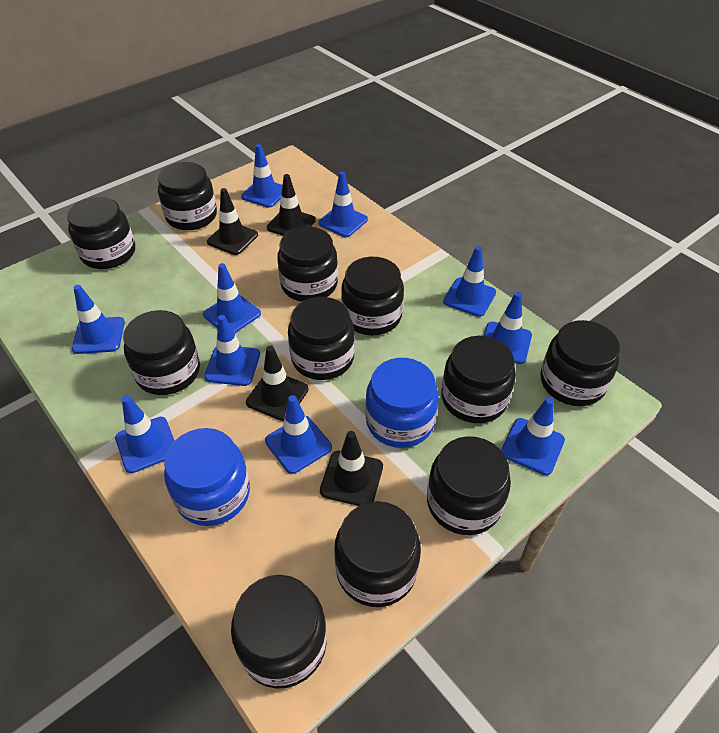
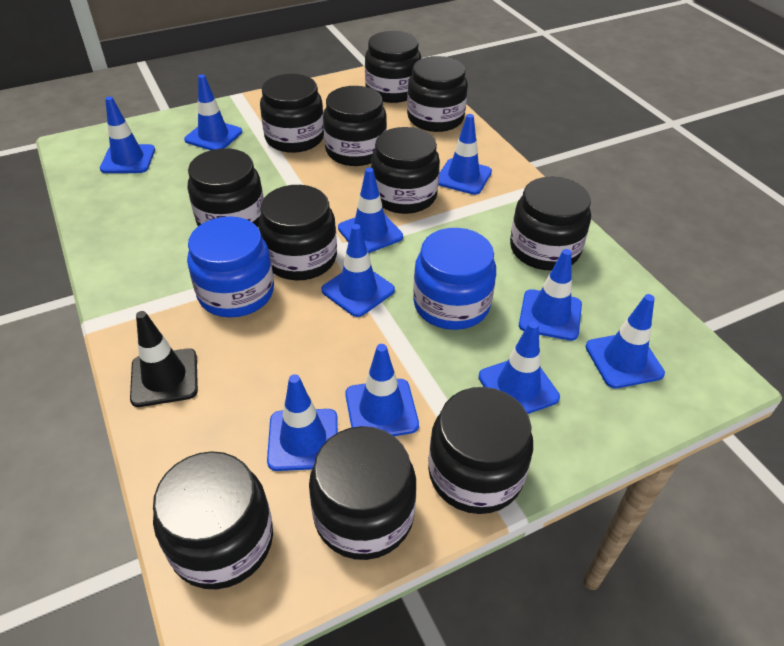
black traffic cone: 4 -> 1

